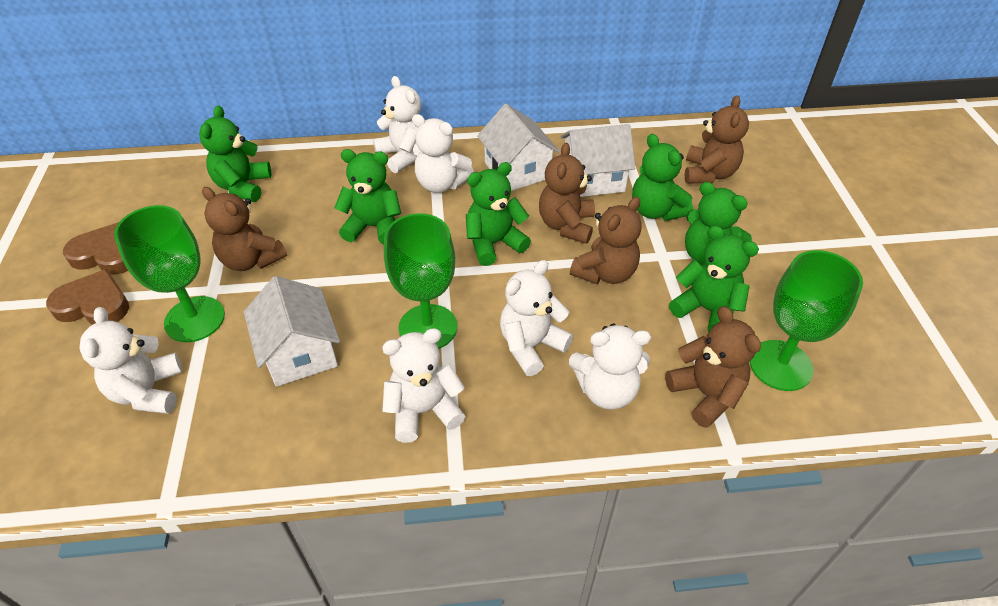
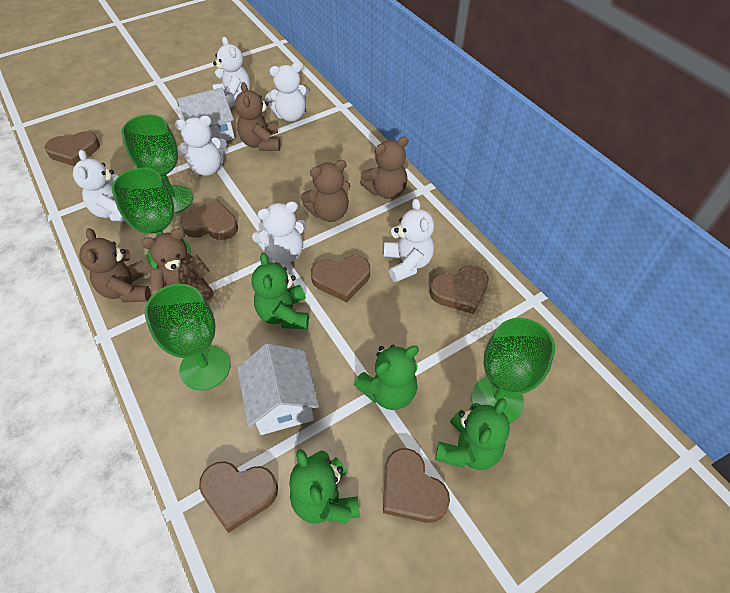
brown heart: 2 -> 6
green goblet: 3 -> 4
green teddy bear: 6 -> 4
white house: 3 -> 2

